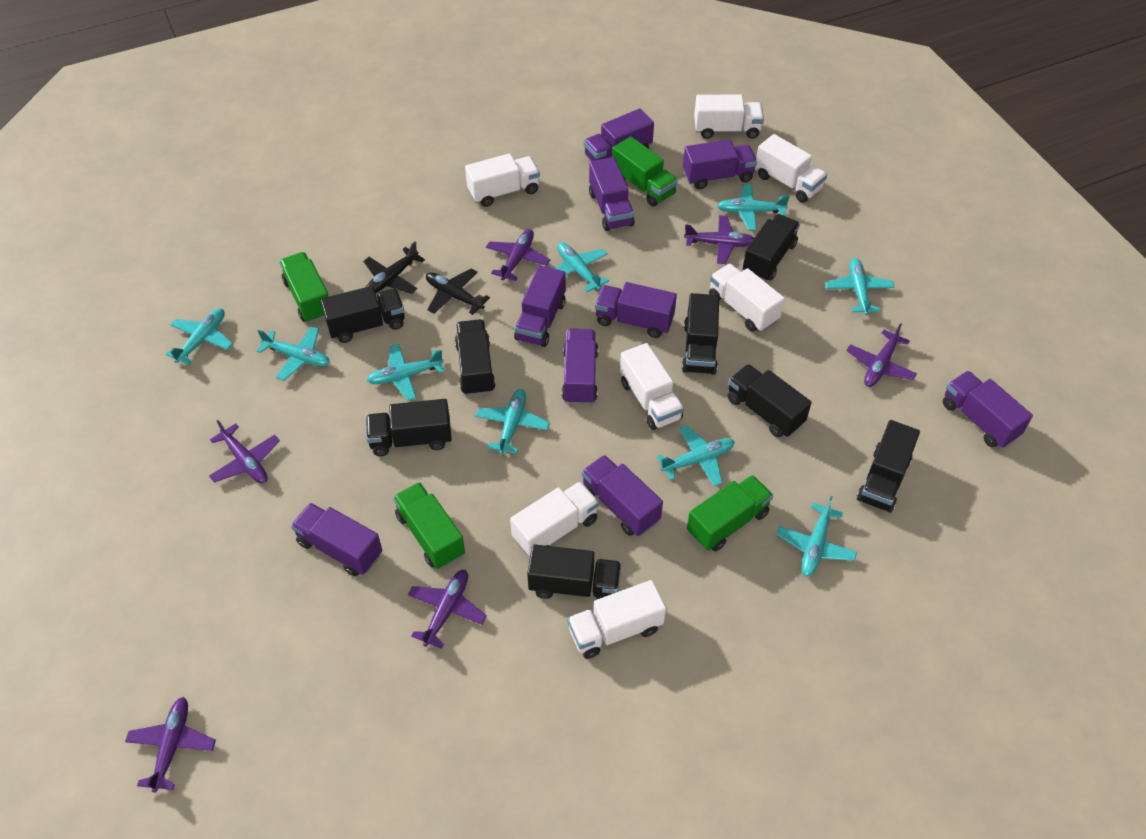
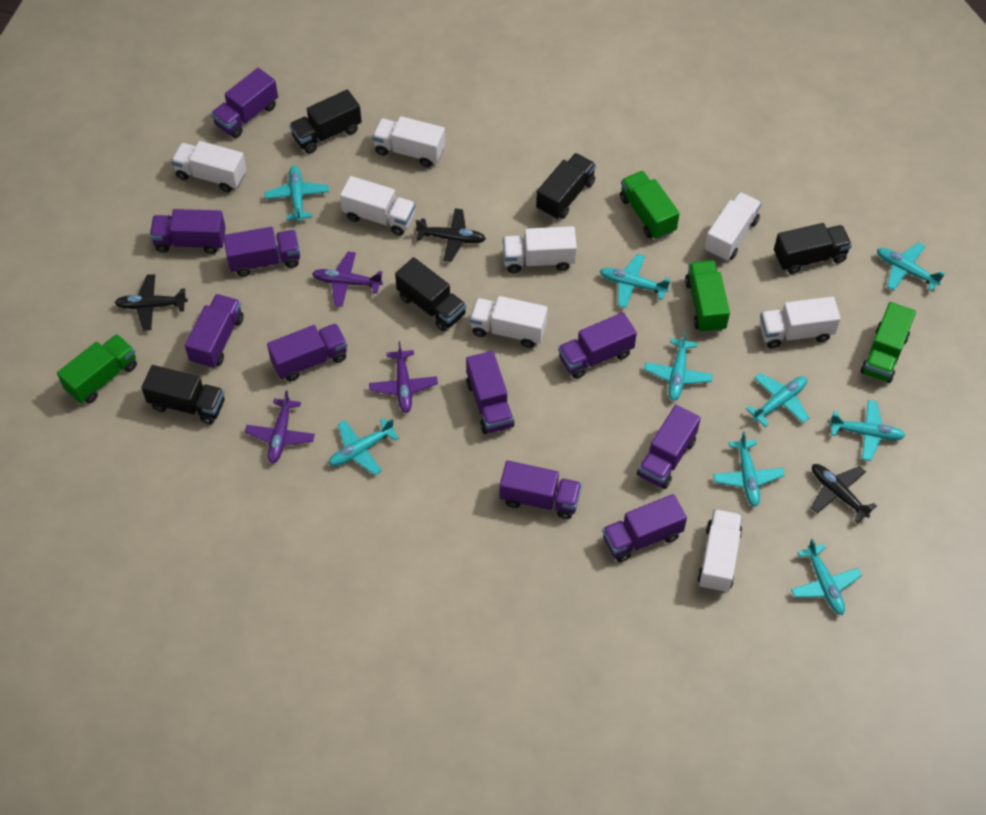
black plane: 2 -> 3
black truck: 8 -> 5
purple plane: 6 -> 3
purple truck: 9 -> 10
white truck: 7 -> 8

